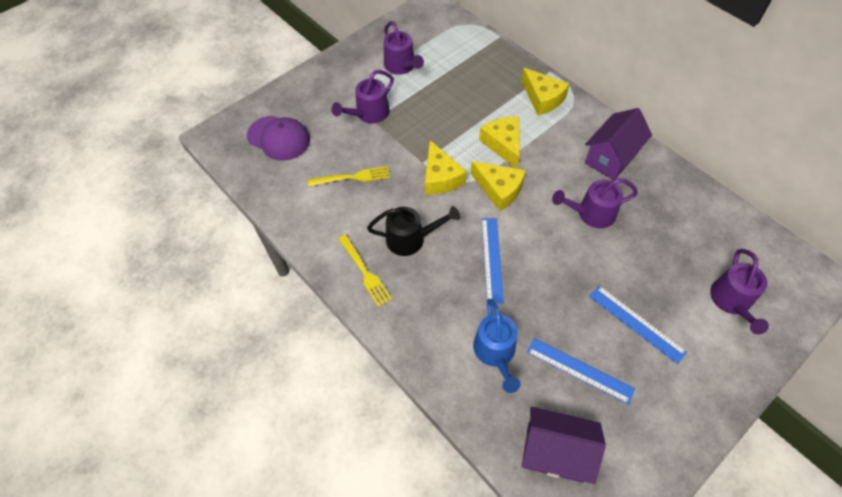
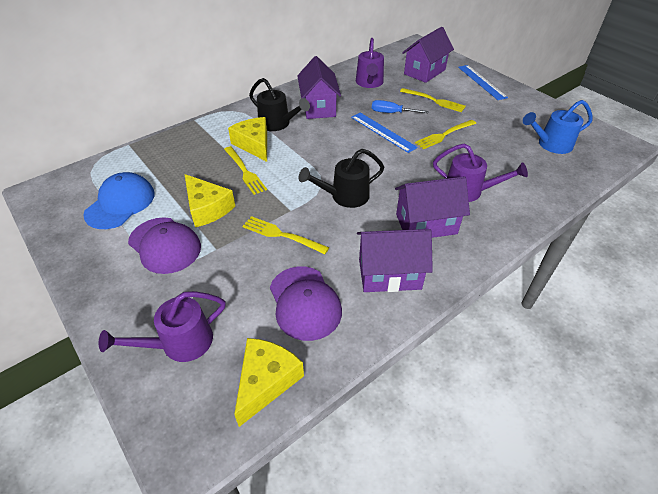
black watering can: 1 -> 2
blue cap: 0 -> 1
blue ruler: 3 -> 2
blue screwdriver: 0 -> 1
purple cap: 1 -> 2
purple house: 2 -> 4
purple watering can: 4 -> 3
yellow cheese: 4 -> 3
yellow fork: 2 -> 4

